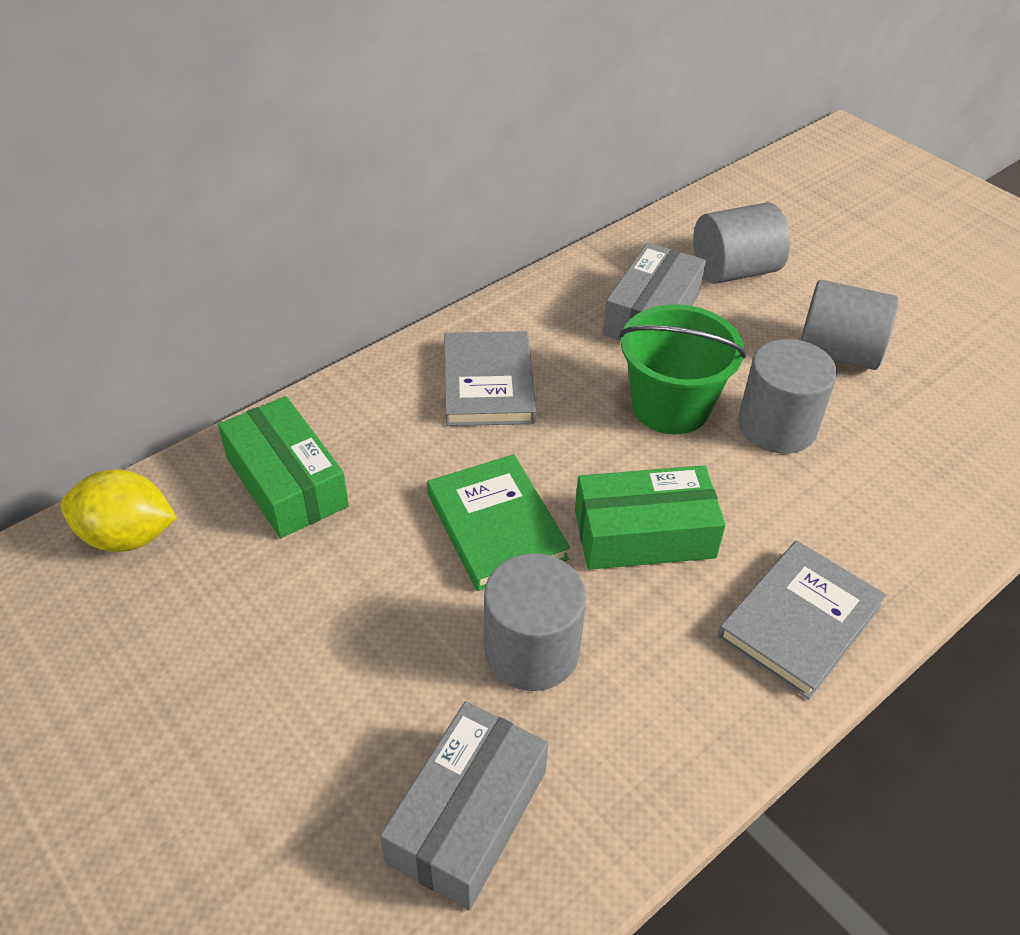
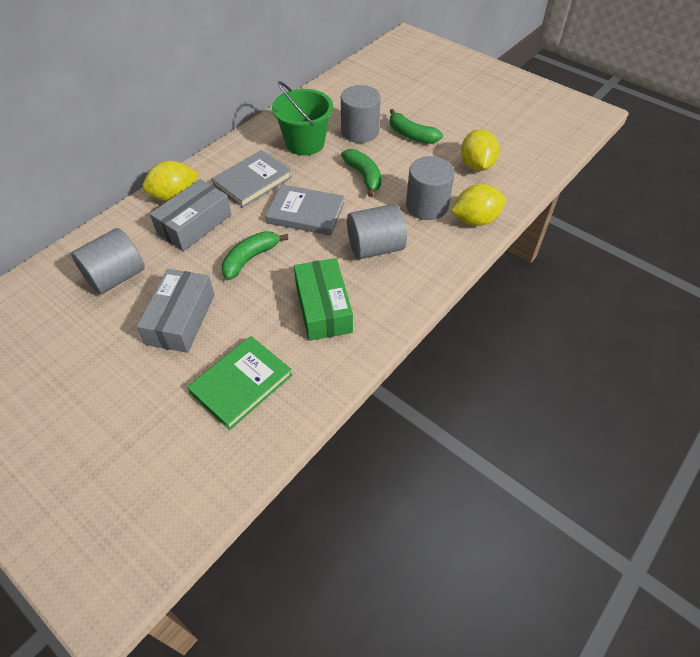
green banana: 0 -> 3
green box: 2 -> 1
yellow lemon: 1 -> 3

